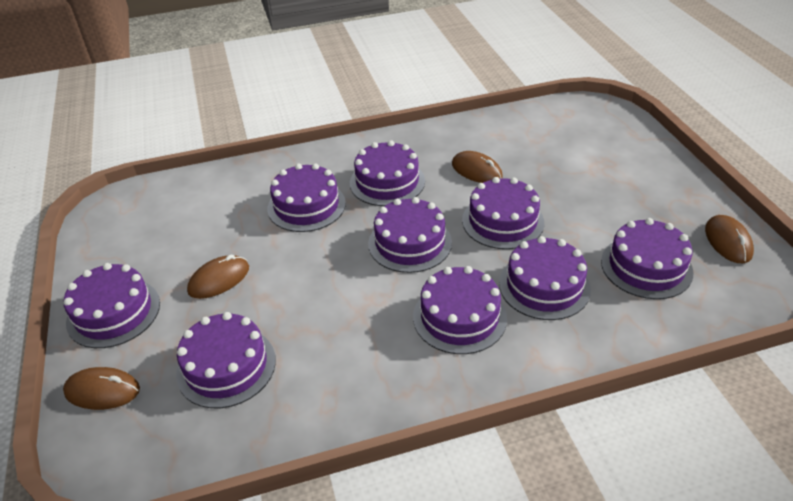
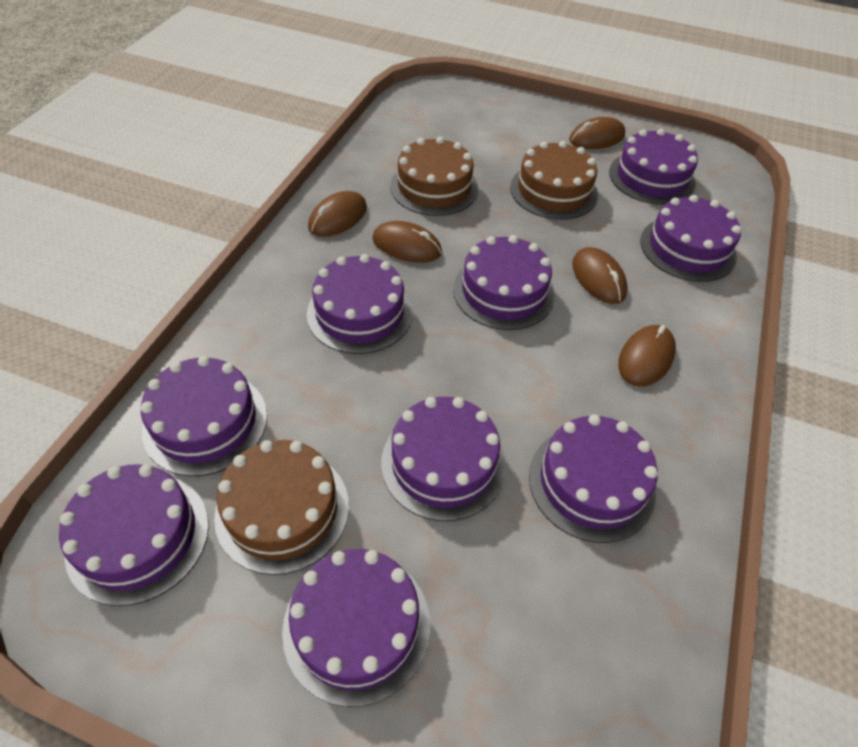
brown cake: 0 -> 3
brown mouse: 4 -> 5

